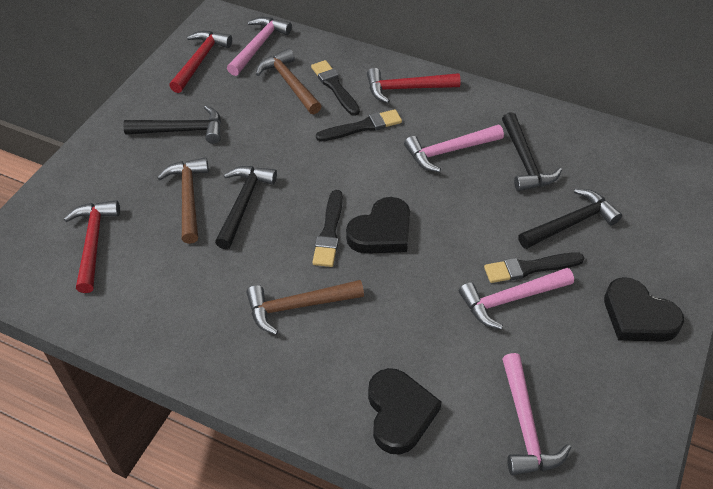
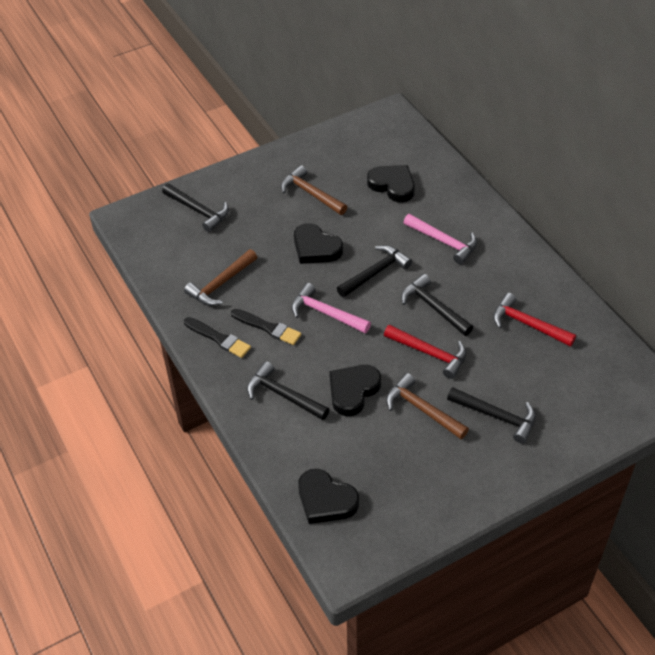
black brush: 4 -> 2
black hammer: 4 -> 5
black heart: 3 -> 4
pink hammer: 4 -> 2
red hammer: 3 -> 2

